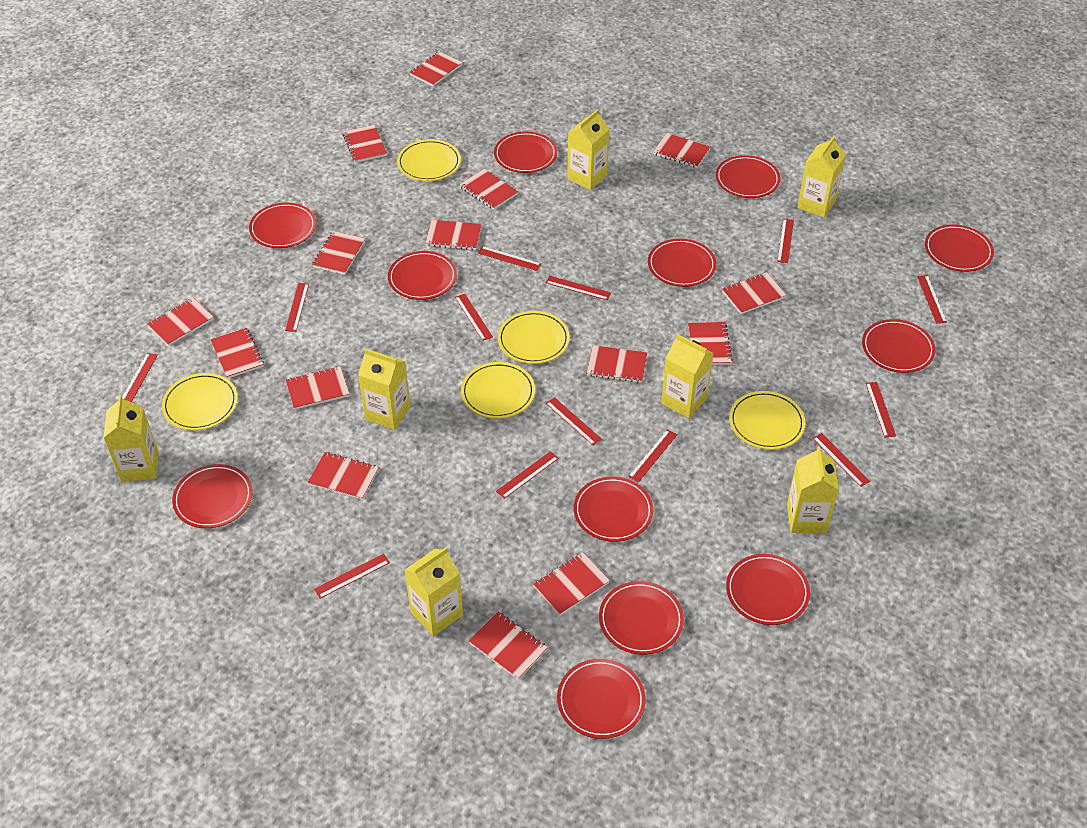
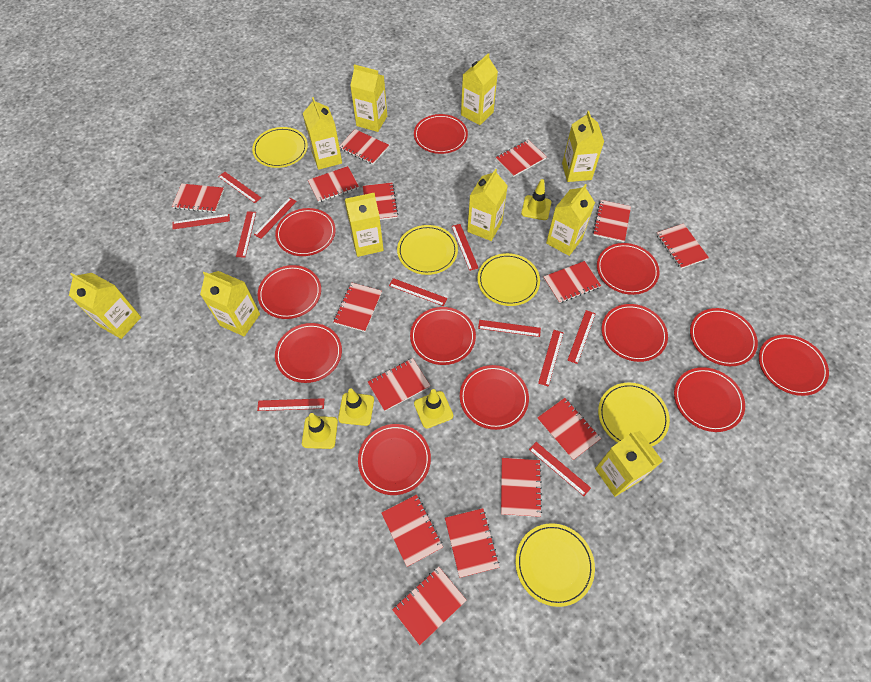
red ruler: 13 -> 11
yellow carton: 7 -> 10
yellow traffic cone: 0 -> 4

